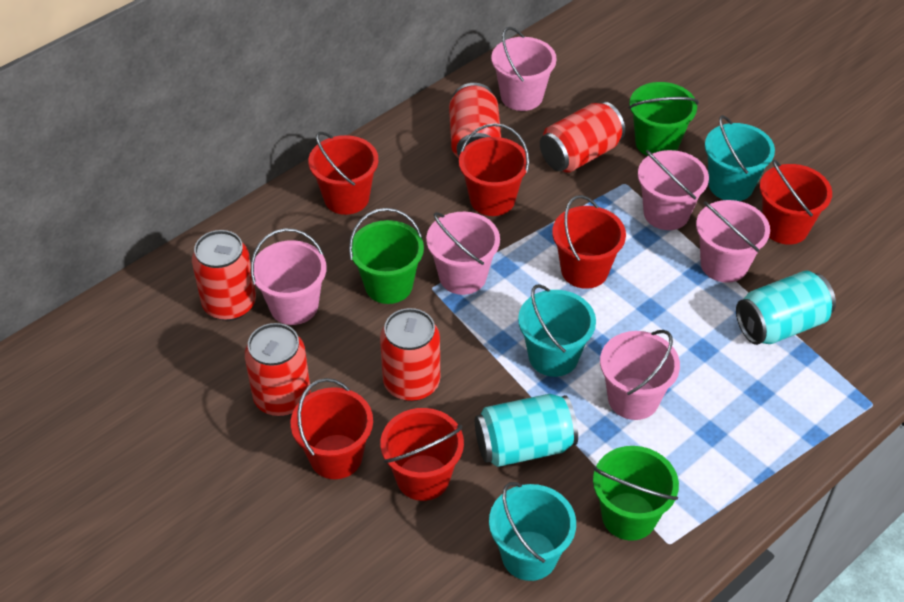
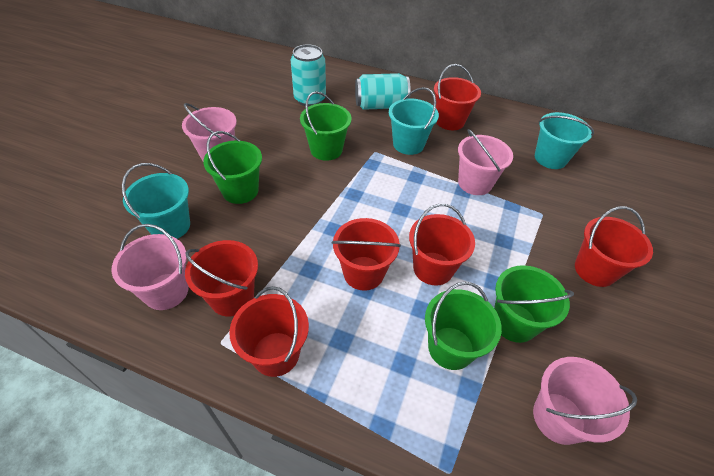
green bucket: 3 -> 4
pink bucket: 6 -> 4
red can: 5 -> 0

